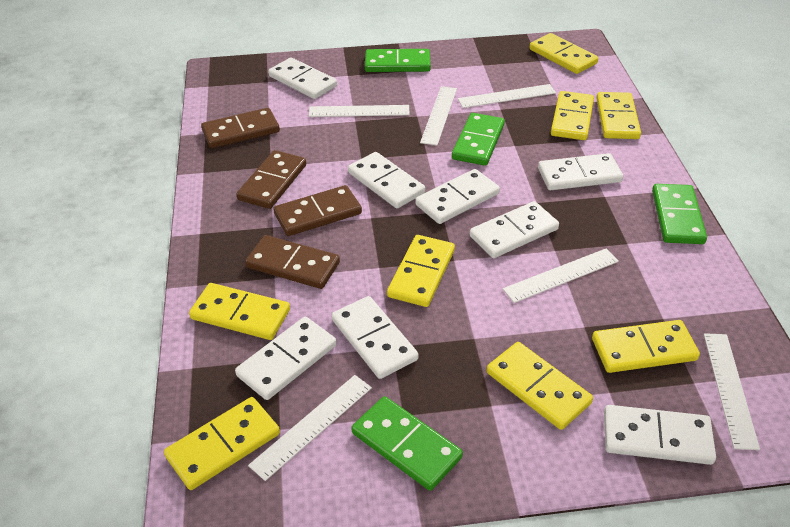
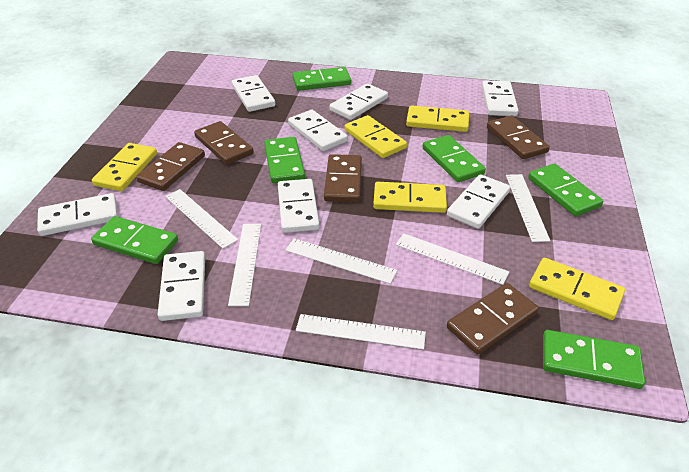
brown domino: 4 -> 5
green domino: 4 -> 6
yellow domino: 8 -> 5

